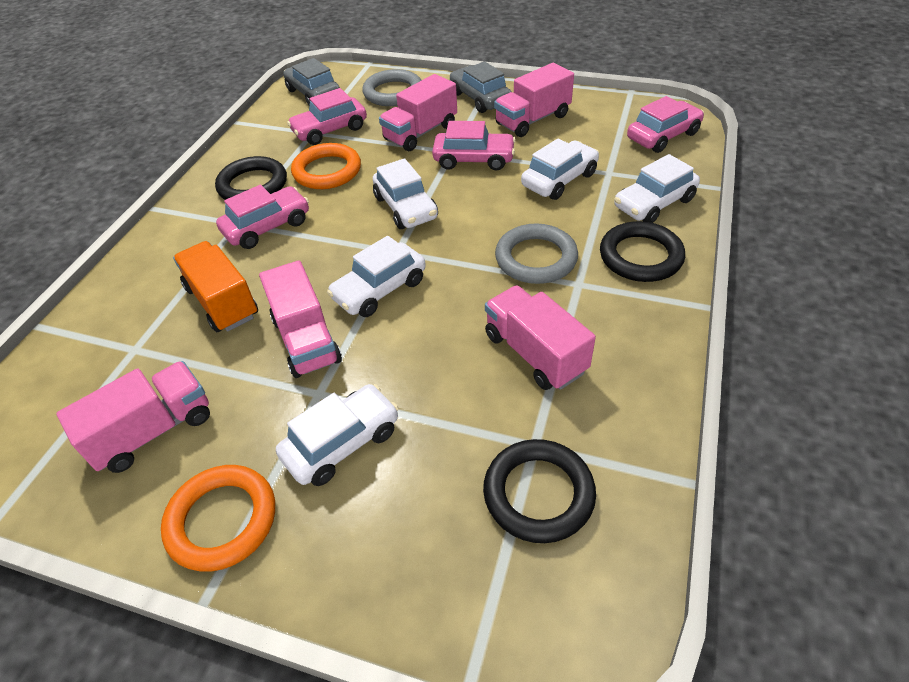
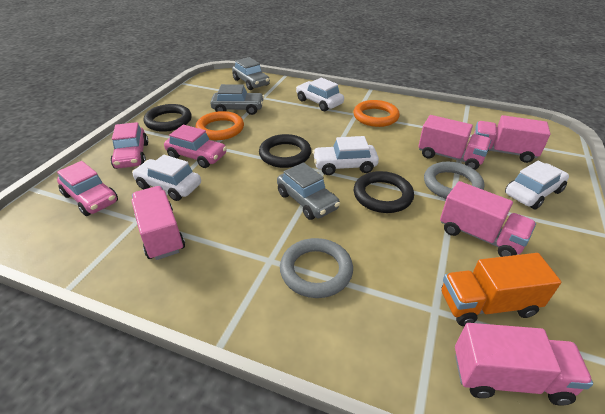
grey car: 2 -> 3
pink car: 4 -> 3
white car: 5 -> 4

